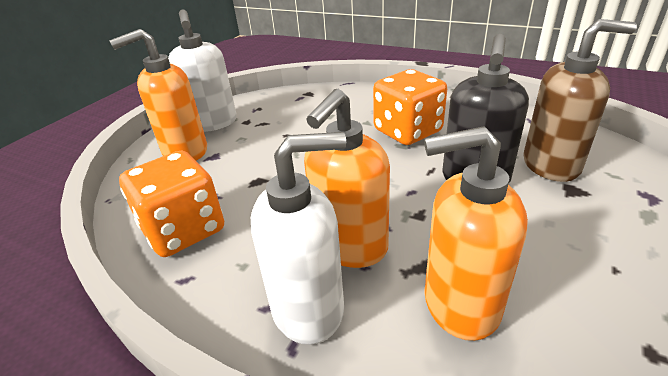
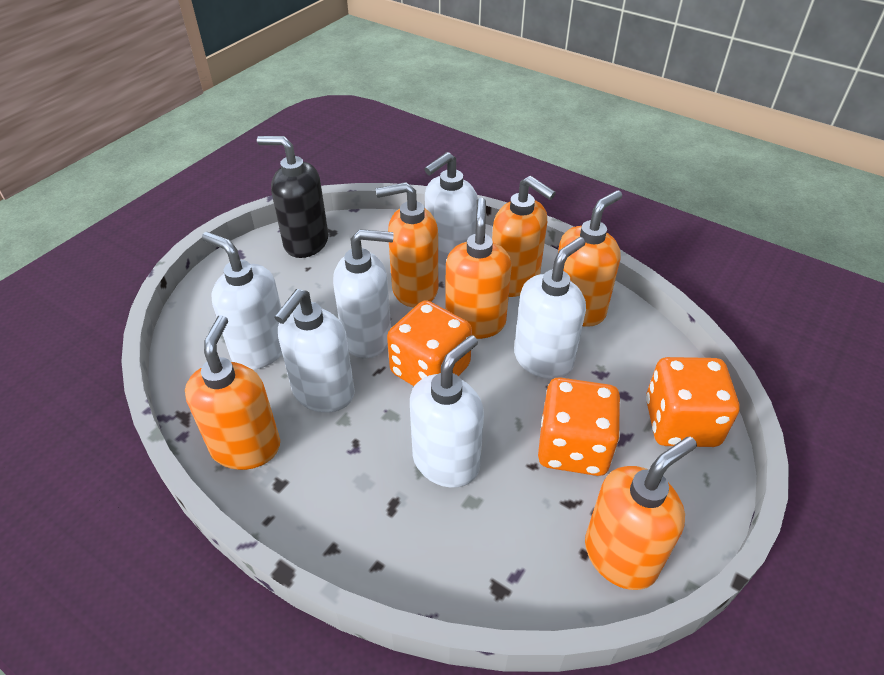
brown soap dispenser: 1 -> 0
orange dice: 2 -> 3
orange soap dispenser: 3 -> 6
white soap dispenser: 2 -> 6

